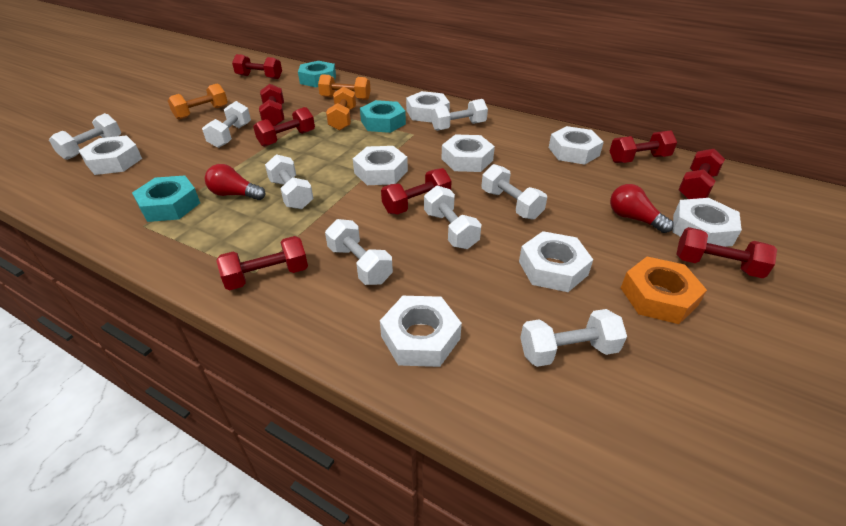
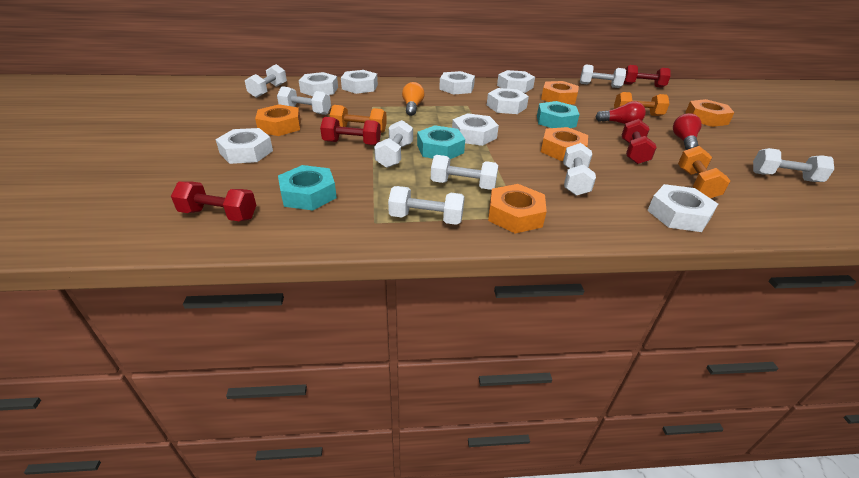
orange light bulb: 0 -> 1
orange nut: 1 -> 5
red dumbbell: 8 -> 4

